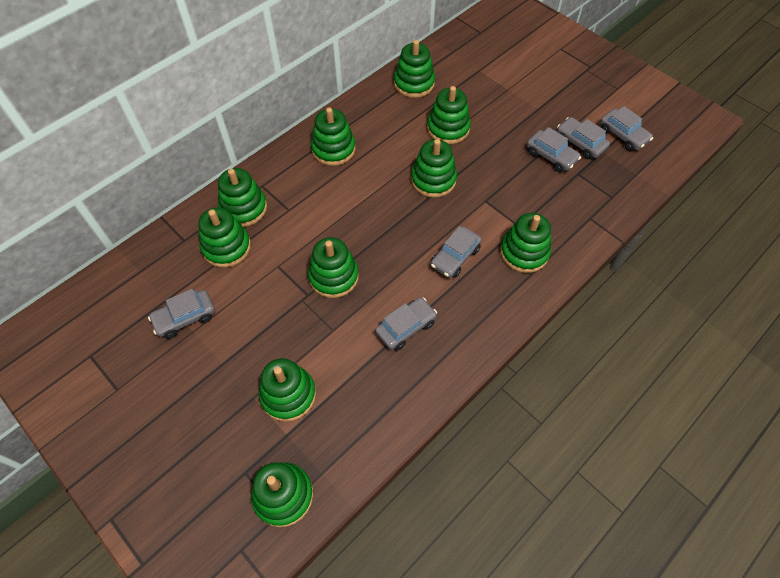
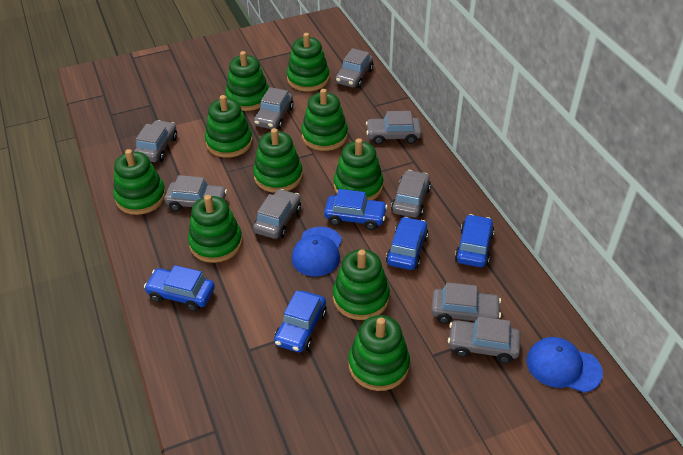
blue cap: 0 -> 2
blue car: 0 -> 5
grey car: 6 -> 9

